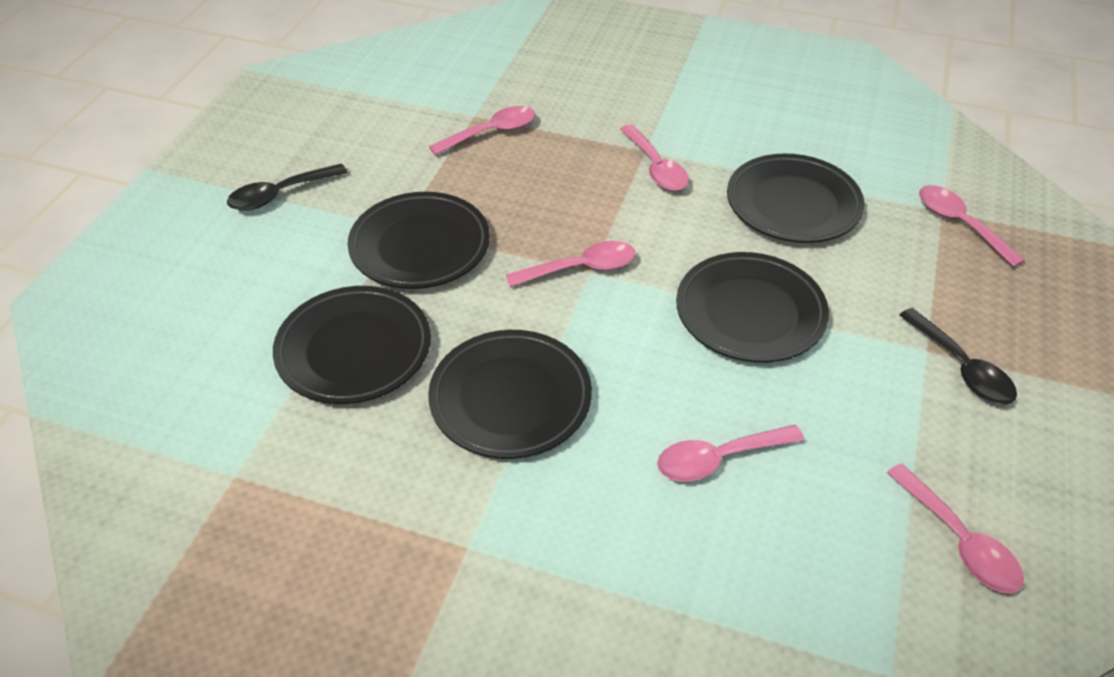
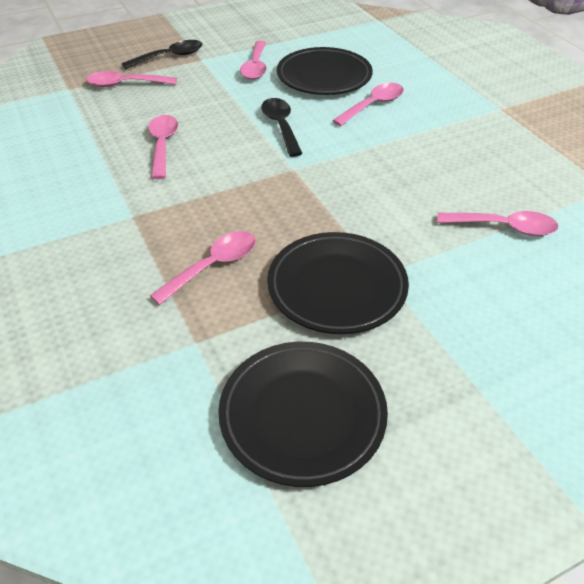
black plate: 5 -> 3

